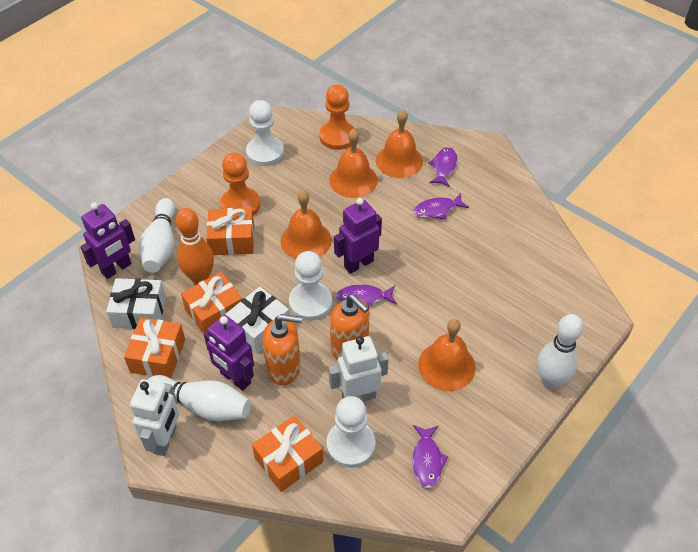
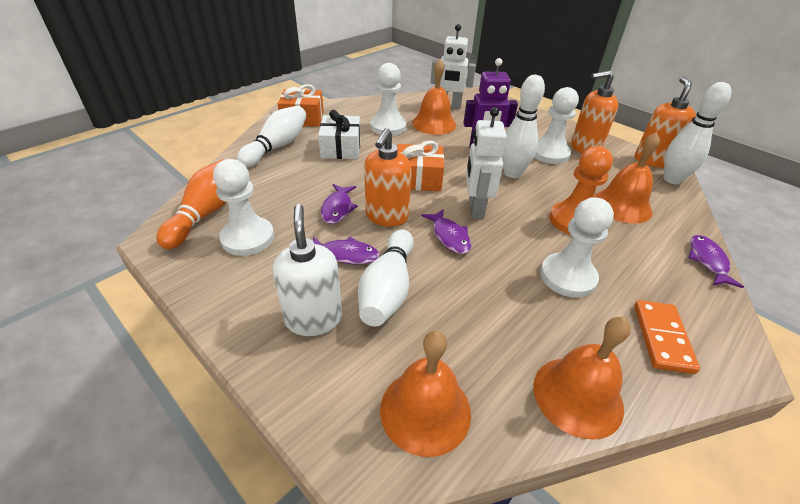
orange domino: 0 -> 1
orange gift: 4 -> 2
orange pawn: 2 -> 1
orange soap dispenser: 2 -> 3
purple robot: 3 -> 1
white bowling pin: 3 -> 4
white gift: 2 -> 1
white pawn: 3 -> 4
white soap dispenser: 0 -> 1

